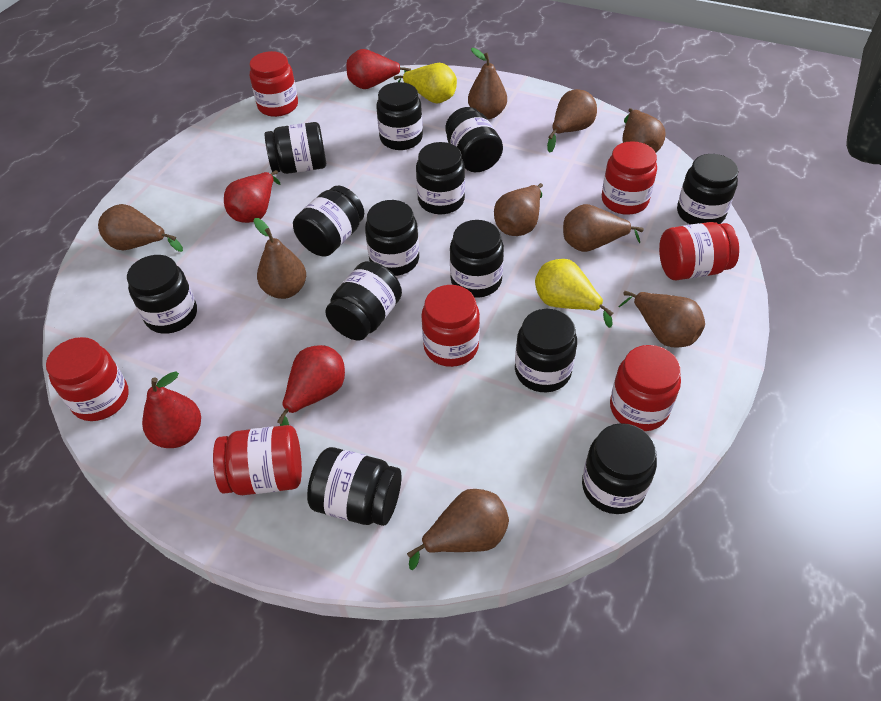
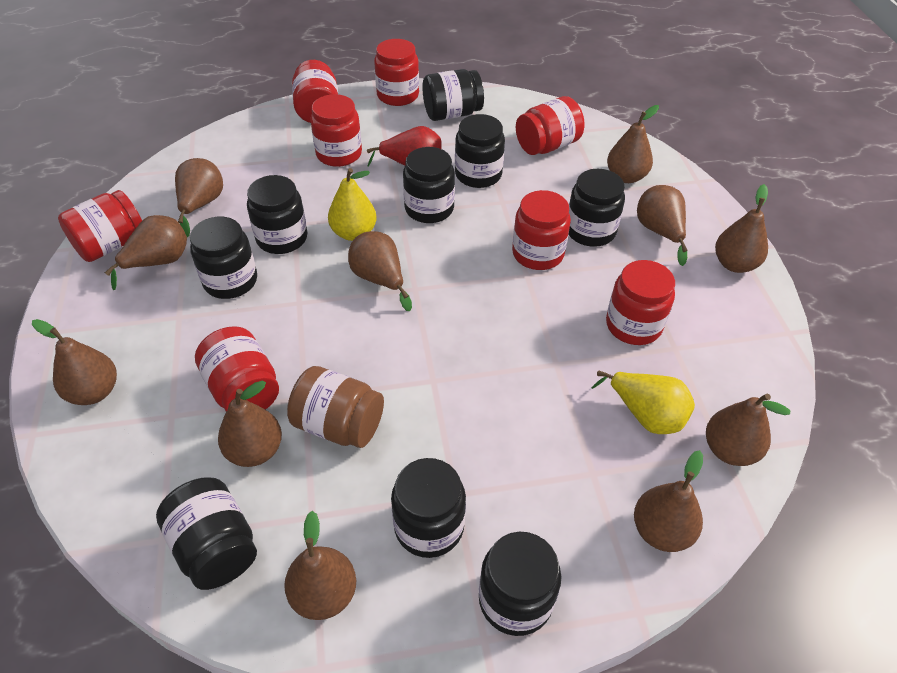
black jar: 13 -> 9
brown jar: 0 -> 1
brown pear: 9 -> 11
red jar: 7 -> 8
red pear: 4 -> 1

